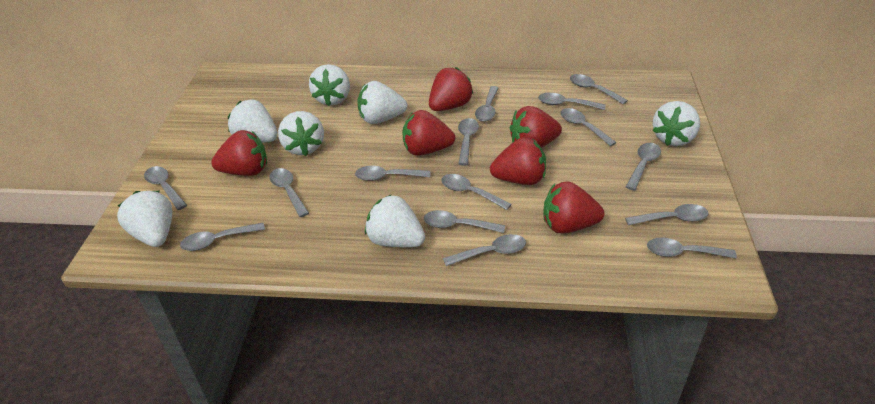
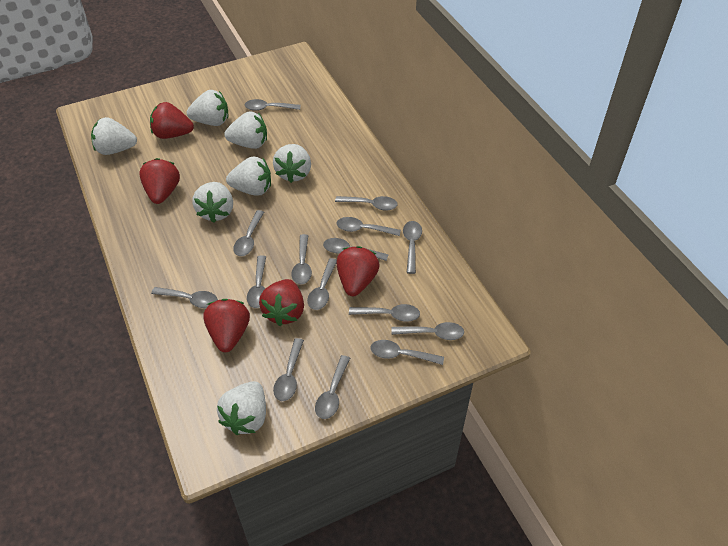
red strawberry: 6 -> 5

